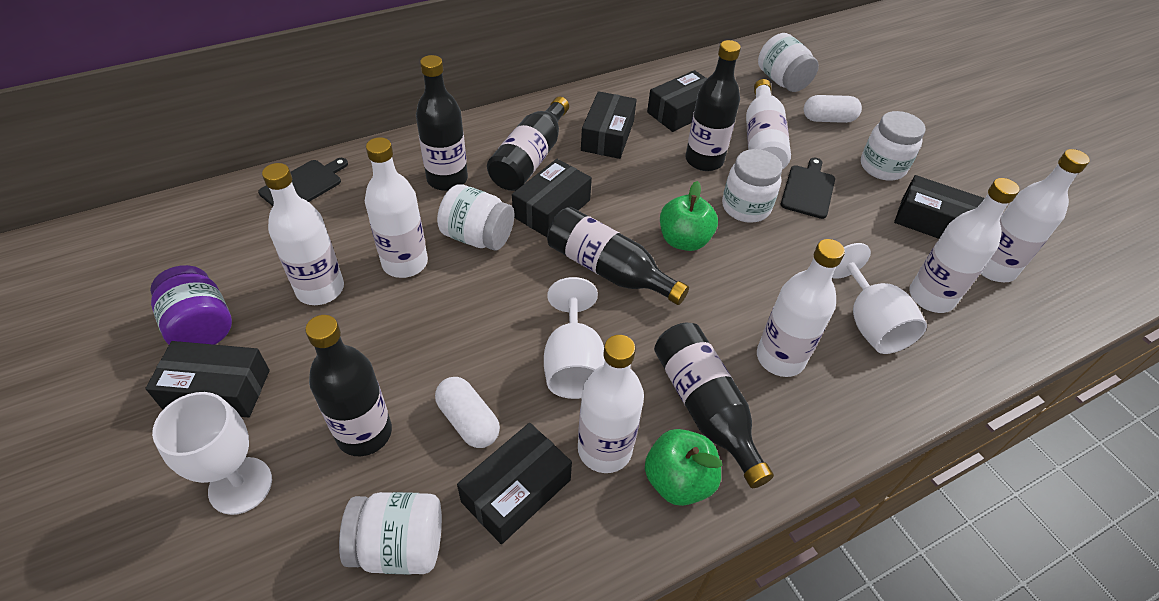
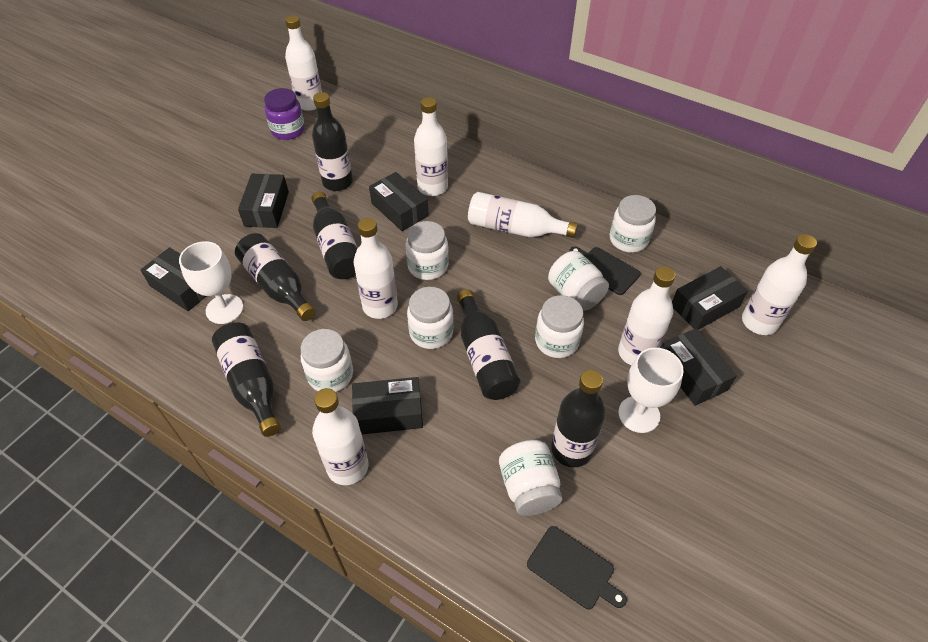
green apple: 2 -> 0
white capsule: 2 -> 0
white goblet: 3 -> 2
white jar: 5 -> 7

